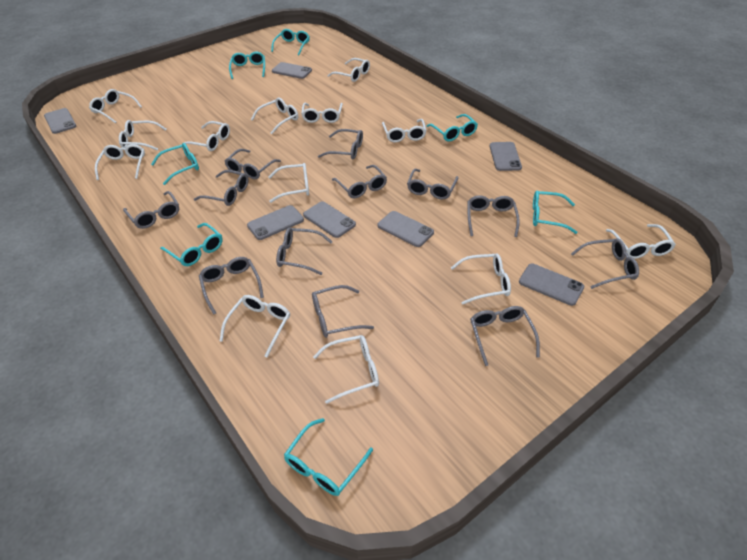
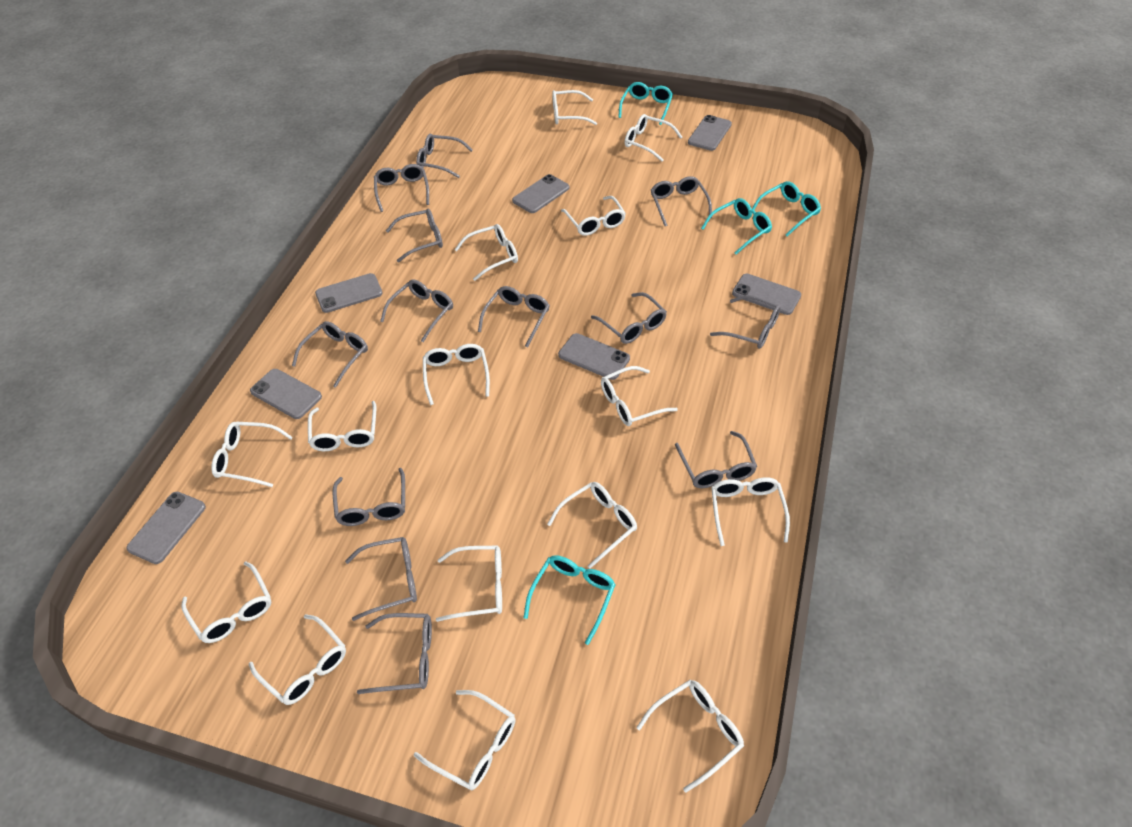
grey glasses: 12 -> 13
turquoise glasses: 7 -> 4
white glasses: 13 -> 15

